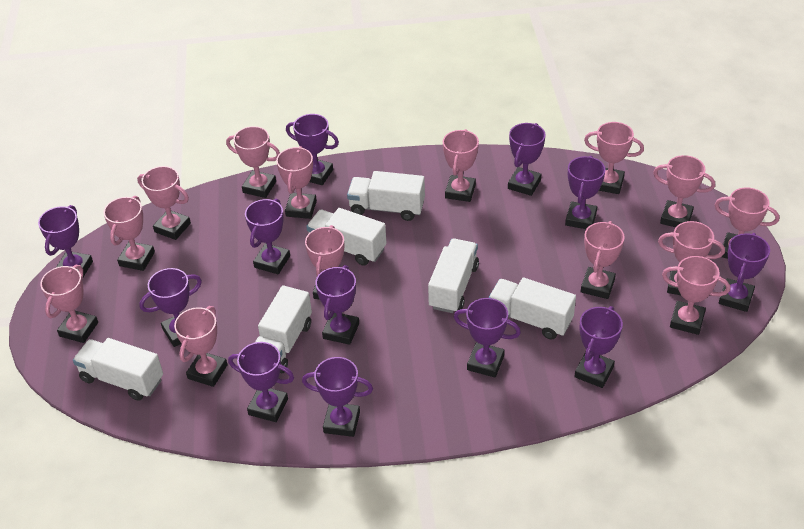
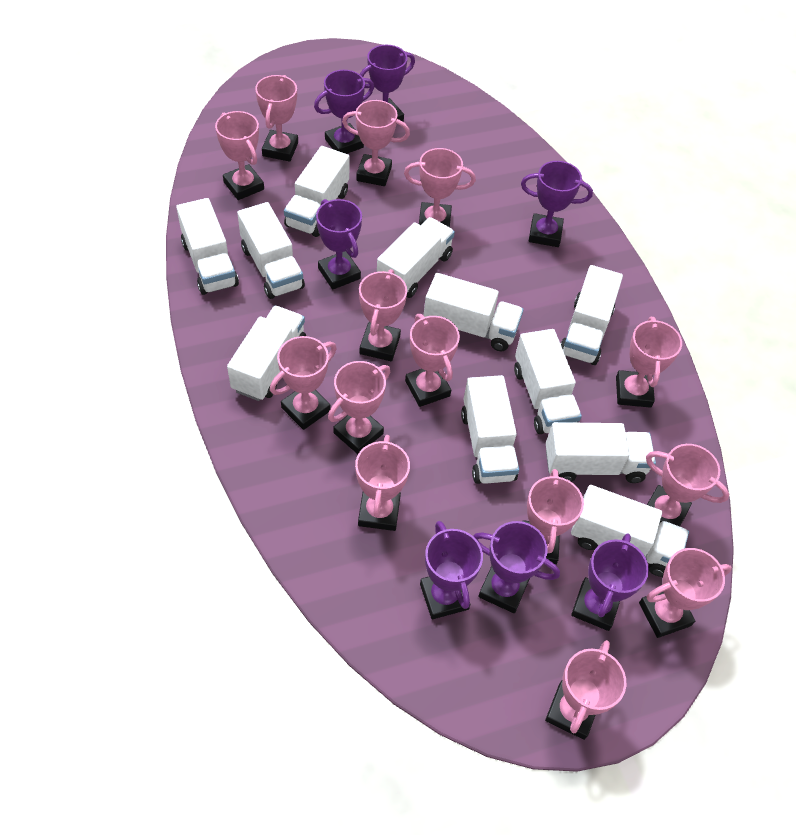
purple trophy: 12 -> 7
white truck: 6 -> 11

